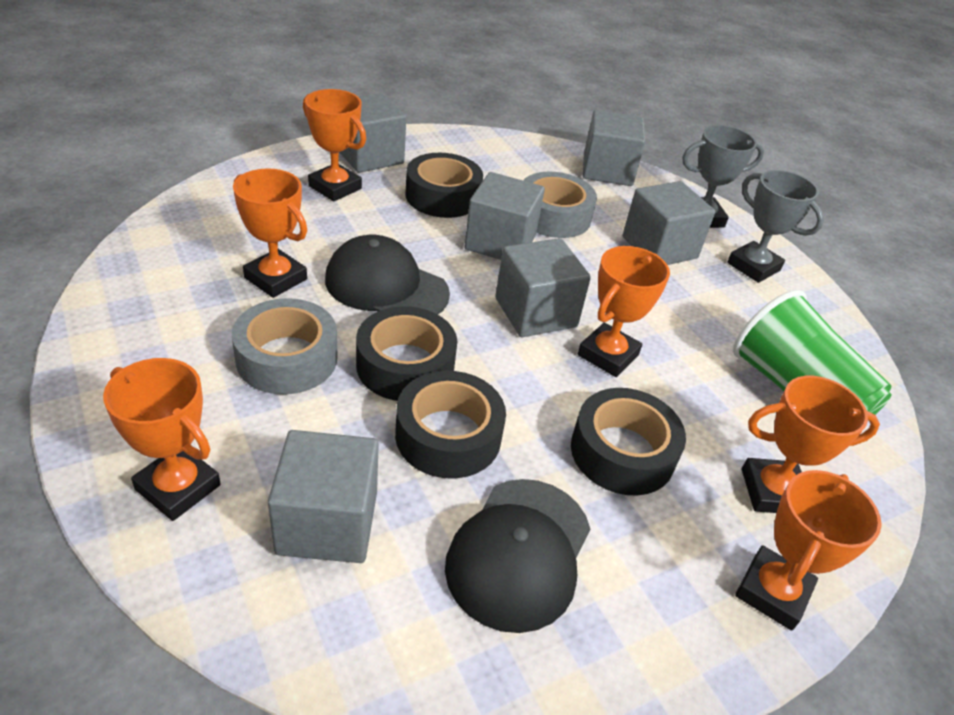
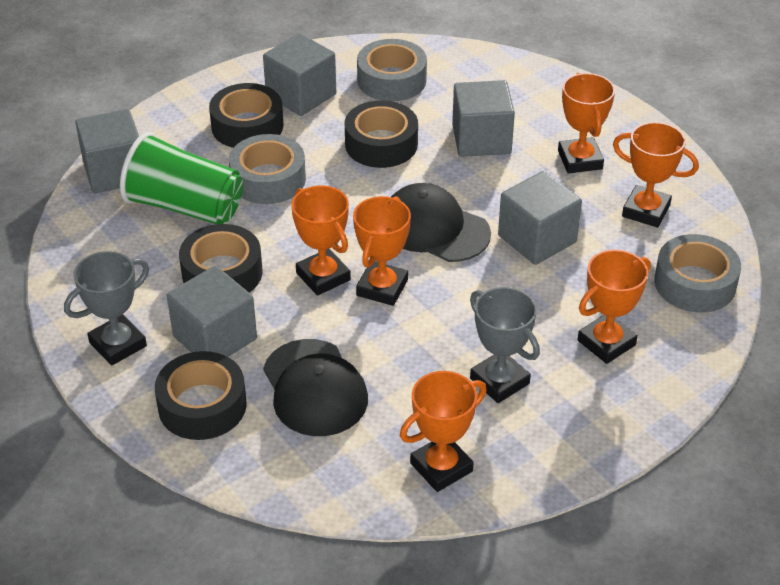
grey cube: 6 -> 5
grey tape: 2 -> 3

